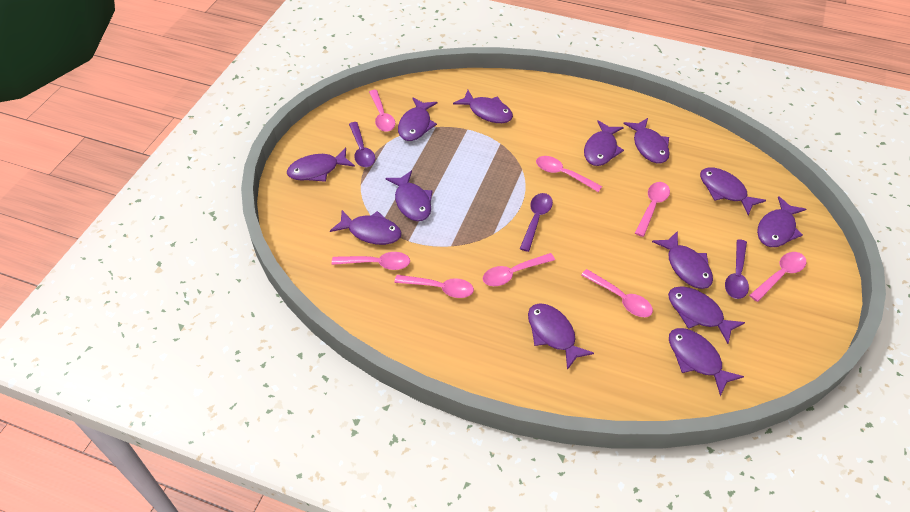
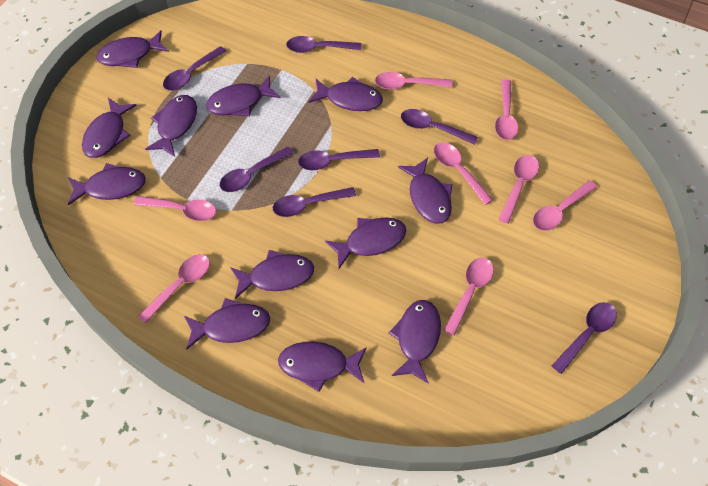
purple fish: 13 -> 12
purple spoon: 3 -> 7

